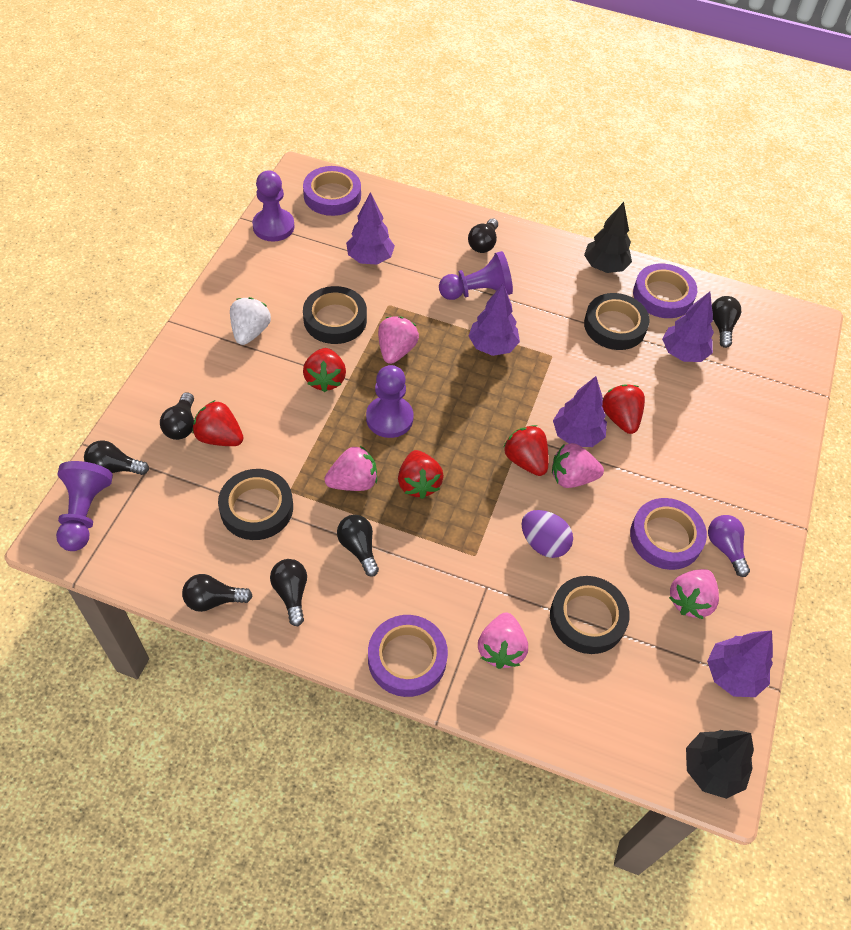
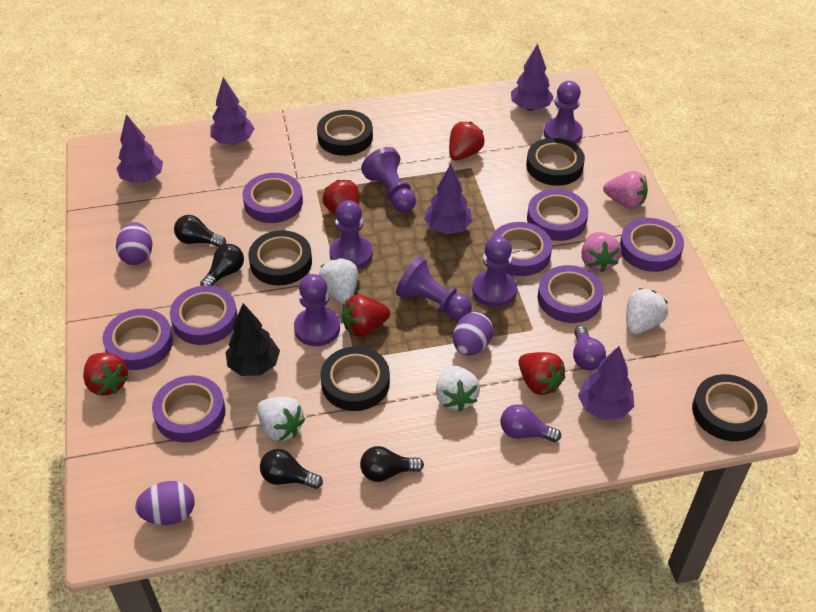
black light bulb: 7 -> 4
black tape: 4 -> 5
black tree: 2 -> 1
pink strawberry: 5 -> 2
purple egg: 1 -> 3
purple light bulb: 1 -> 2
purple pawn: 4 -> 6
purple tape: 4 -> 8
white strawberry: 1 -> 4

